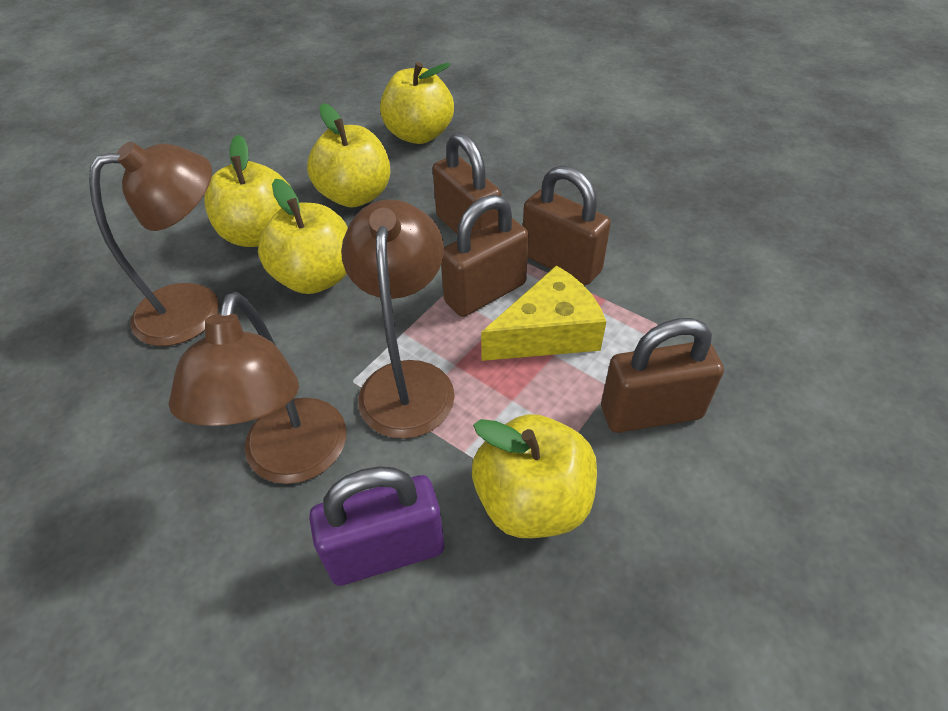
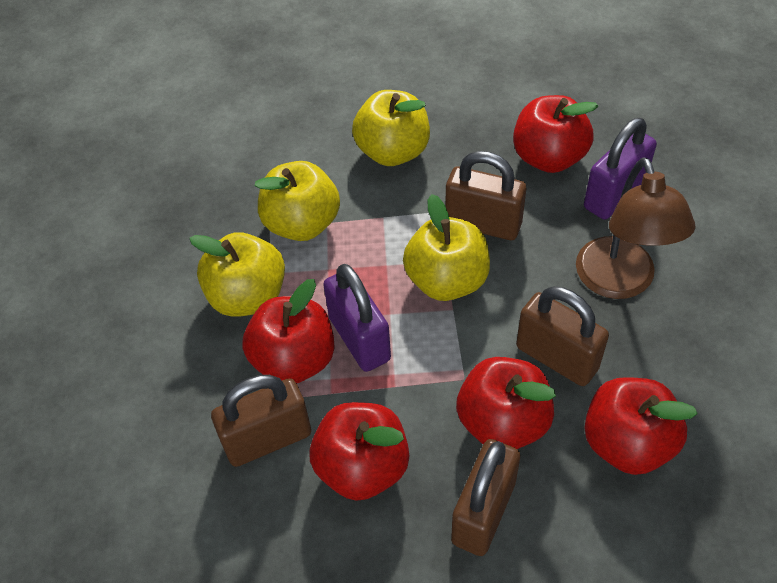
brown lamp: 3 -> 1
purple padlock: 1 -> 2
red apple: 0 -> 5
yellow apple: 5 -> 4
yellow cheese: 1 -> 0

